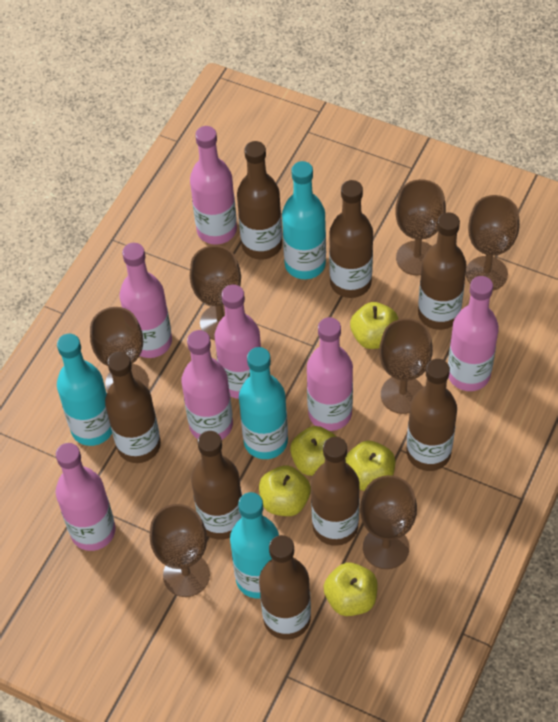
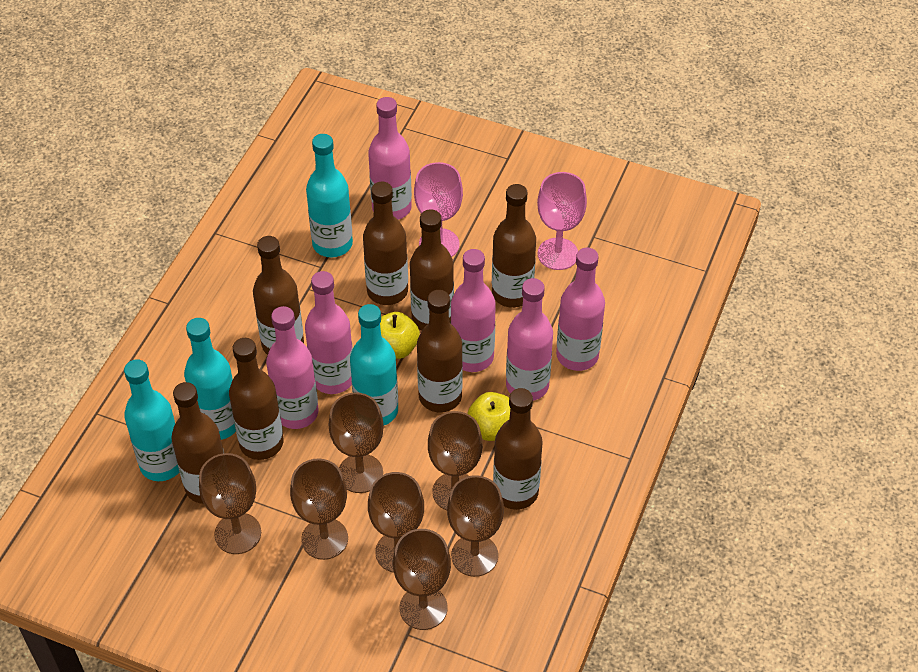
pink bottle: 7 -> 6
pink goblet: 0 -> 2
yellow apple: 5 -> 2

